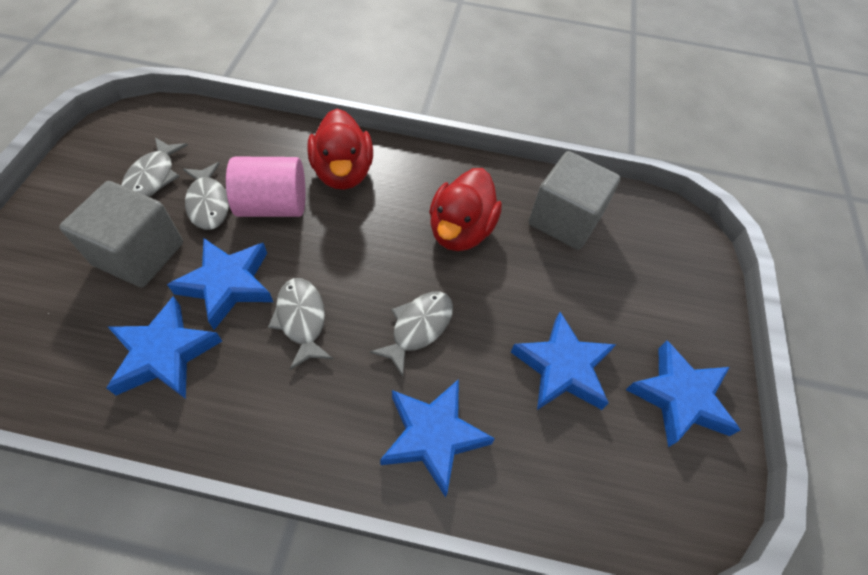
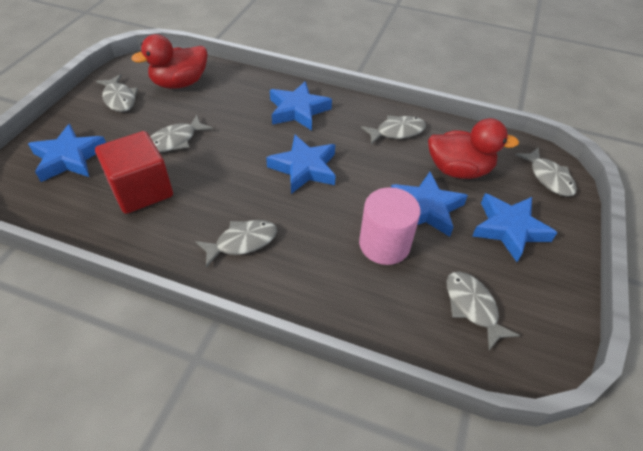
grey cube: 2 -> 0
grey fish: 4 -> 6
red cube: 0 -> 1

